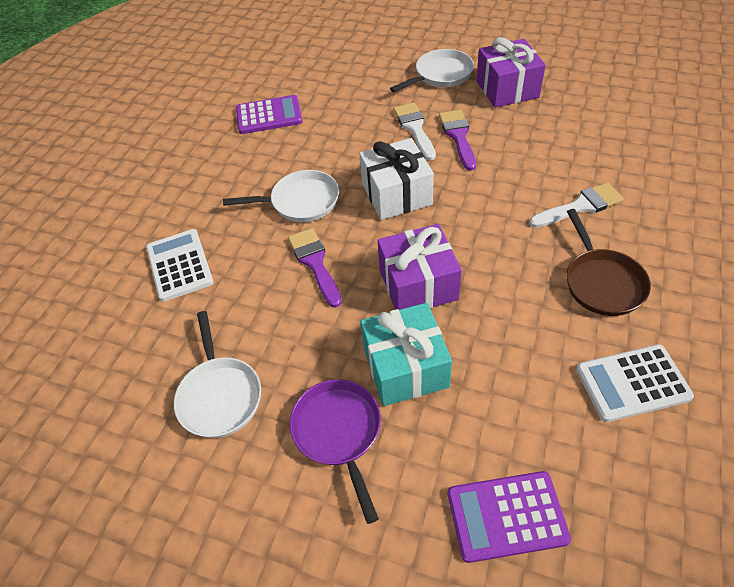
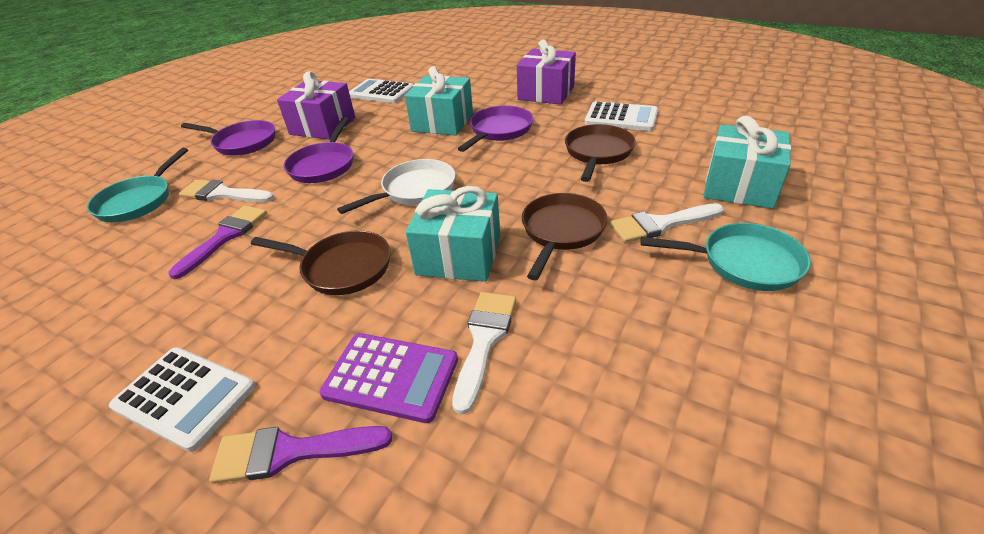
brown pan: 1 -> 3
purple calculator: 2 -> 1
purple pan: 1 -> 3
turquoise gift: 1 -> 3
turquoise pan: 0 -> 2
white brush: 2 -> 3
white calculator: 2 -> 3
white gift: 1 -> 0
white pan: 3 -> 1

